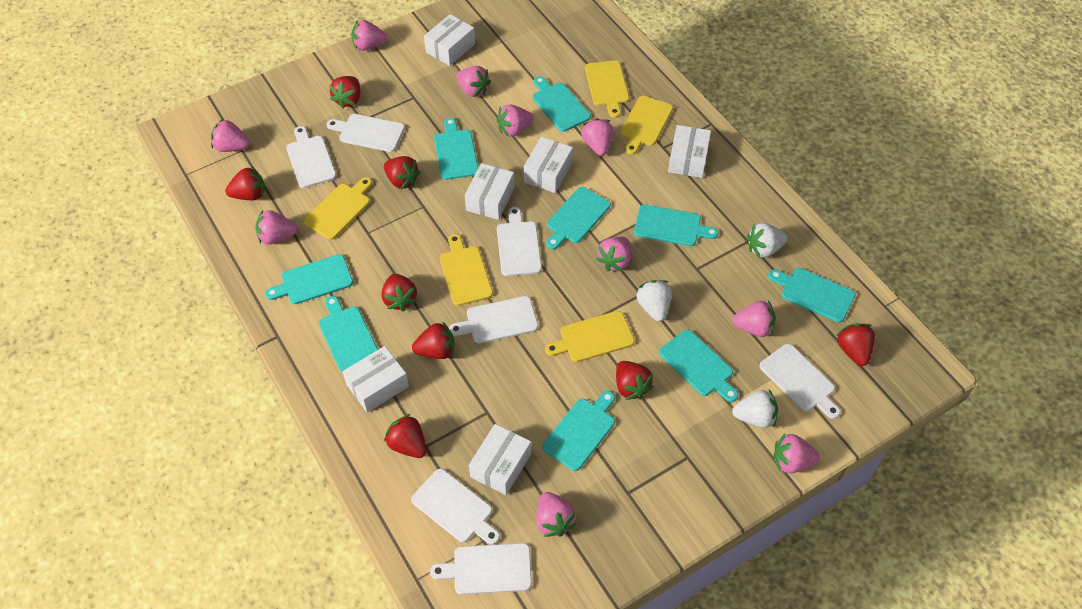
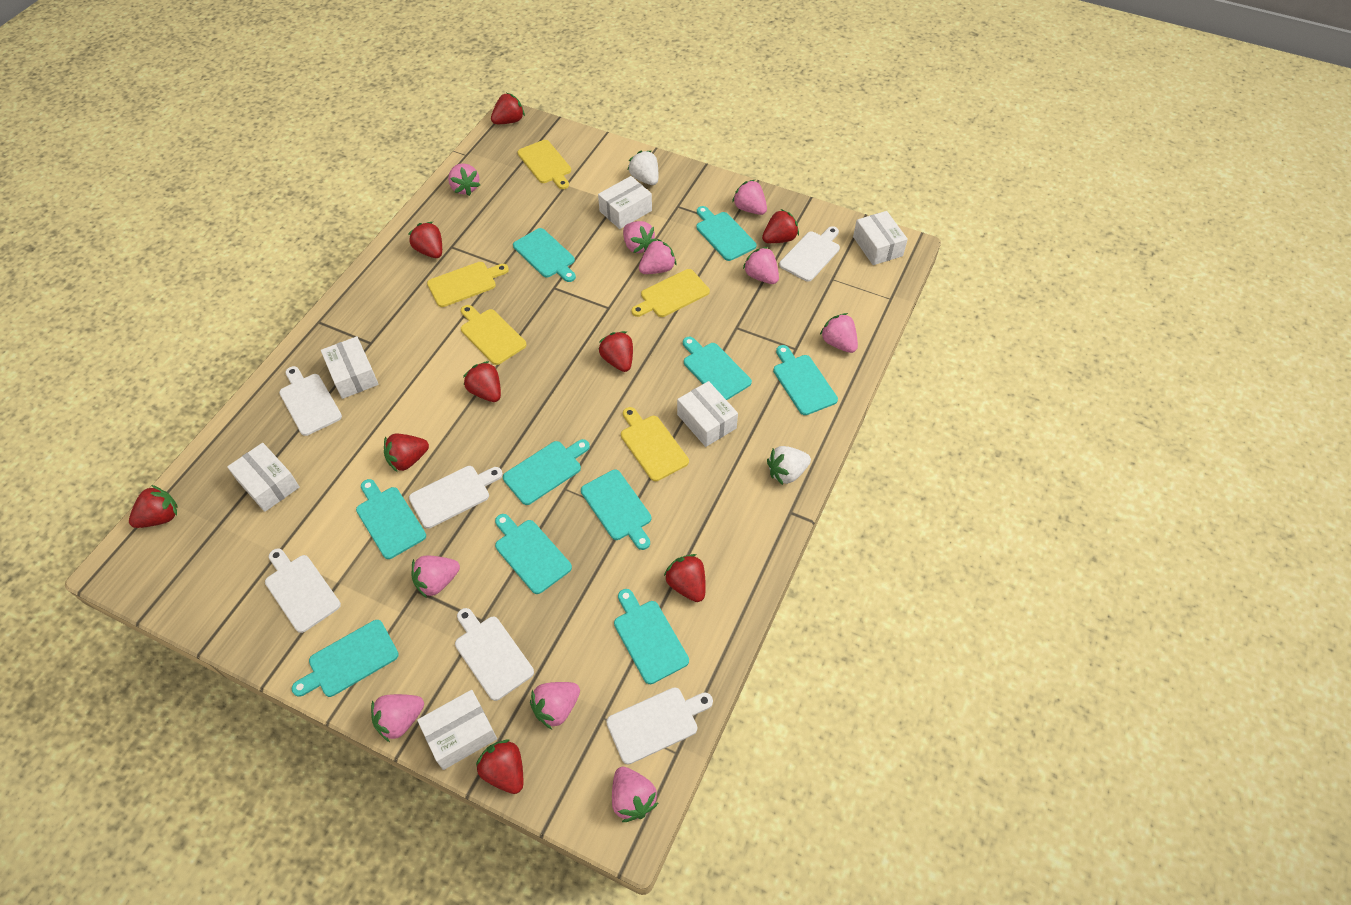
red strawberry: 8 -> 9
turquoise cutting board: 9 -> 10
white cutting board: 7 -> 6
white strawberry: 3 -> 2

